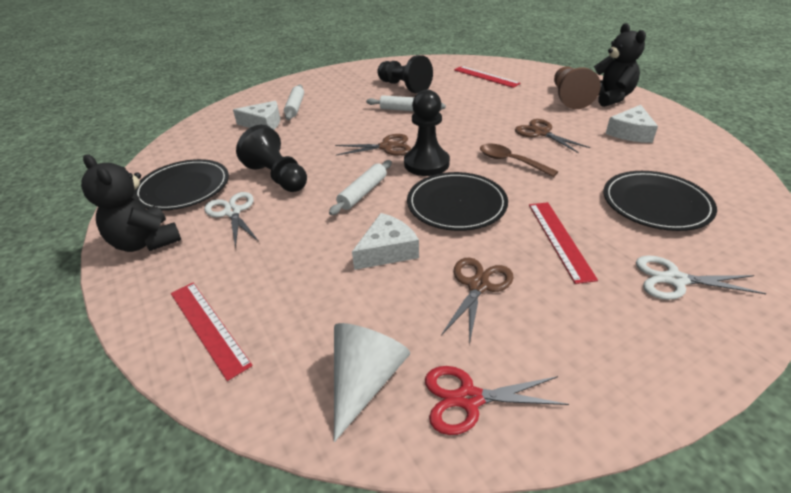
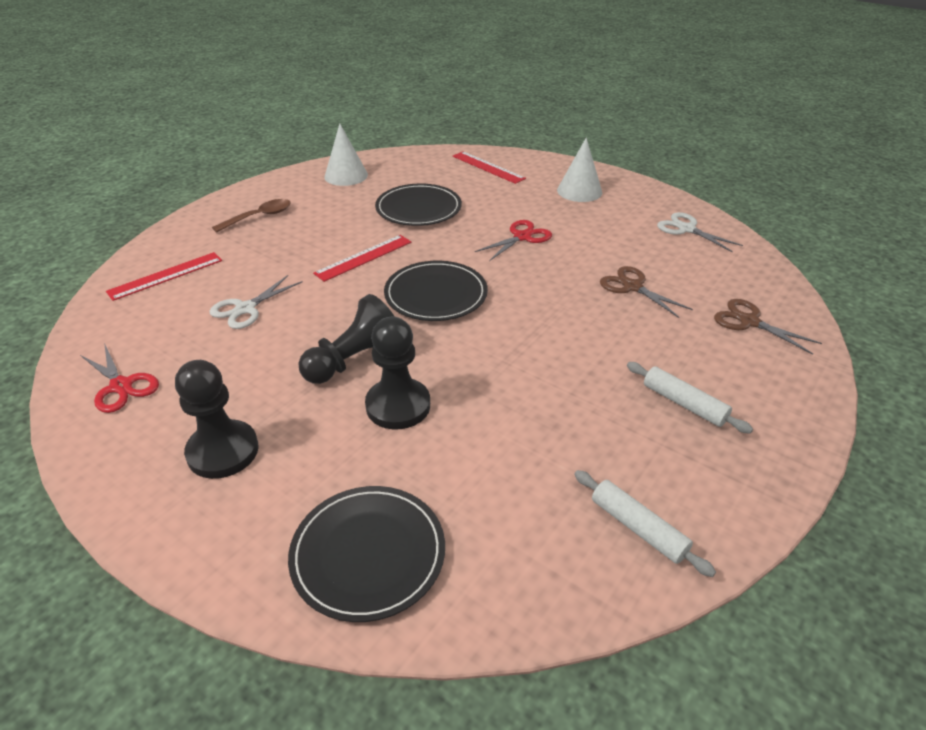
black teddy bear: 2 -> 0
brown pawn: 1 -> 0
brown scissors: 3 -> 2
red scissors: 1 -> 2
white cheese: 3 -> 0
white cone: 1 -> 2
white rolling pin: 3 -> 2

